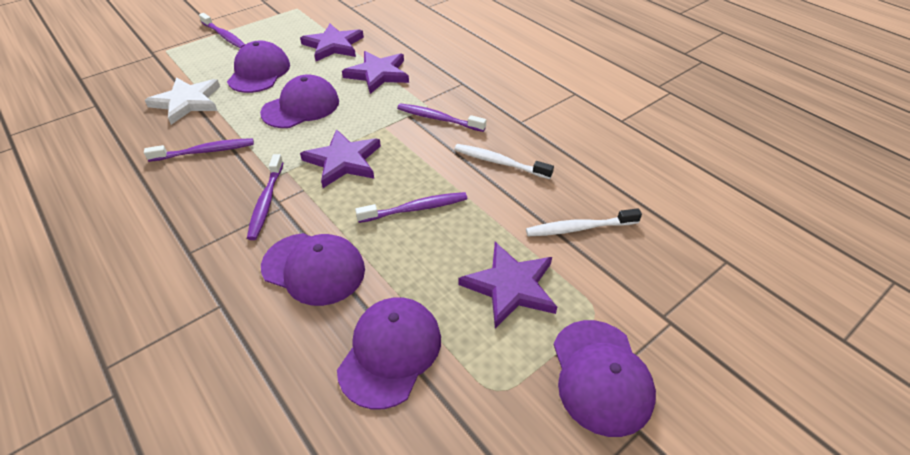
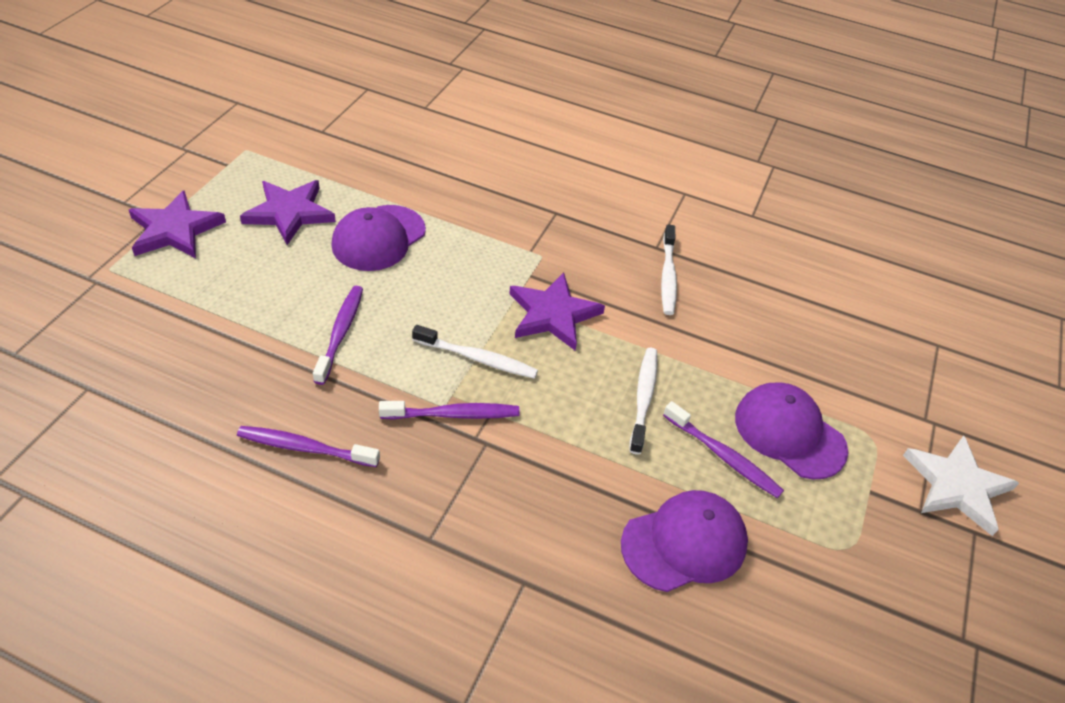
purple cap: 5 -> 3
purple star: 4 -> 3
purple toothbrush: 5 -> 4
white toothbrush: 2 -> 3

